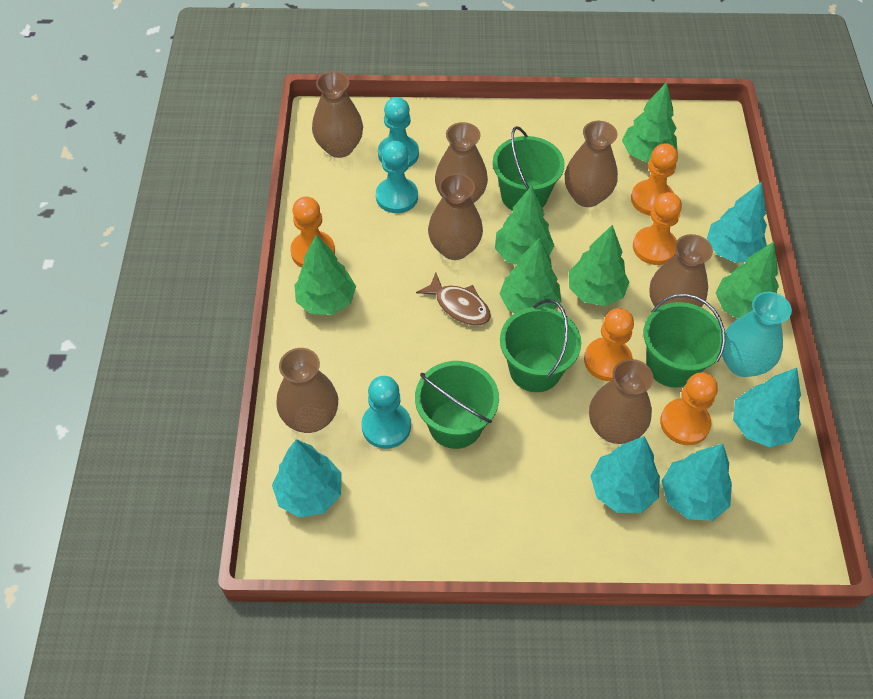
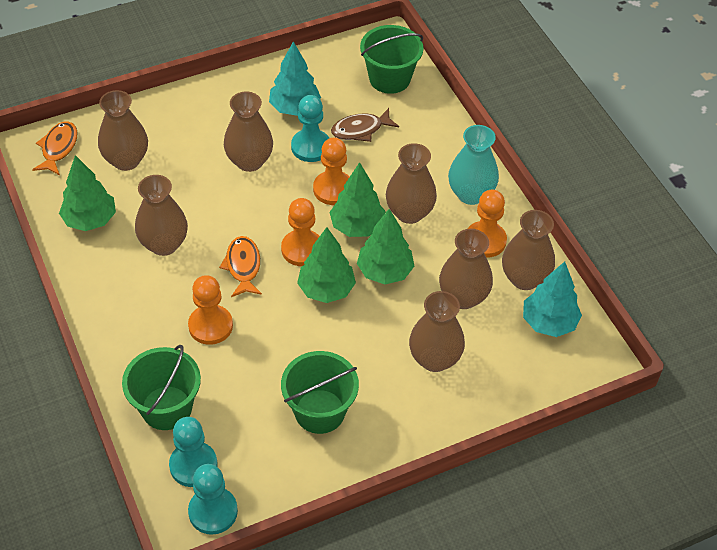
green bucket: 4 -> 3
green tree: 6 -> 4
orange fish: 0 -> 2
orange pawn: 5 -> 4
turquoise tree: 5 -> 2

